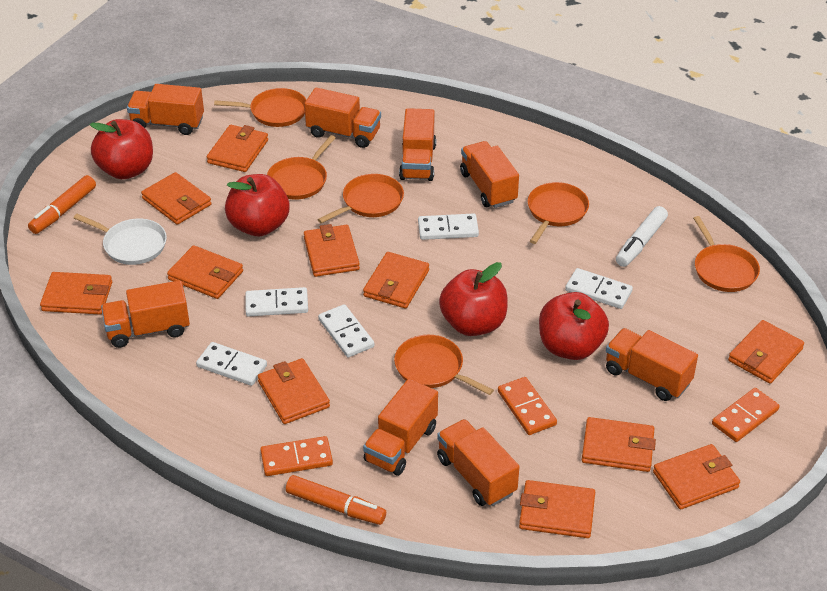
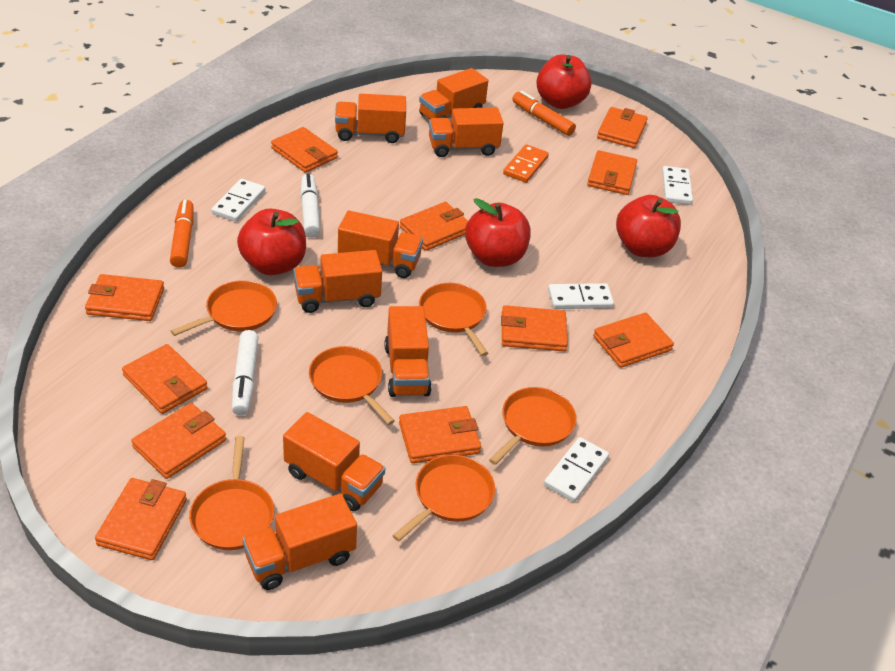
orange domino: 3 -> 1
white domino: 5 -> 4
white marker: 1 -> 2
white pan: 1 -> 0

